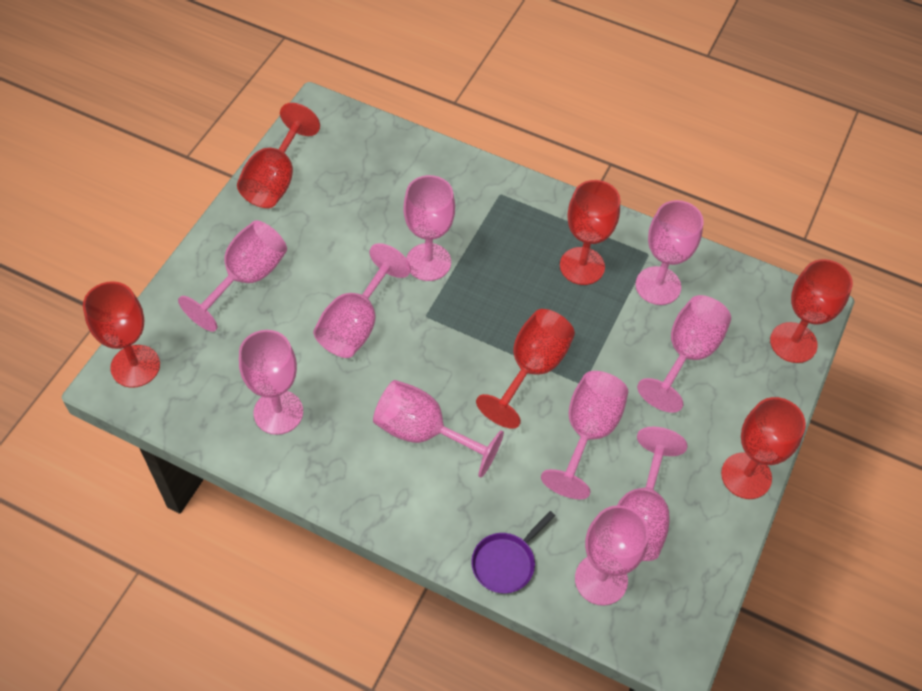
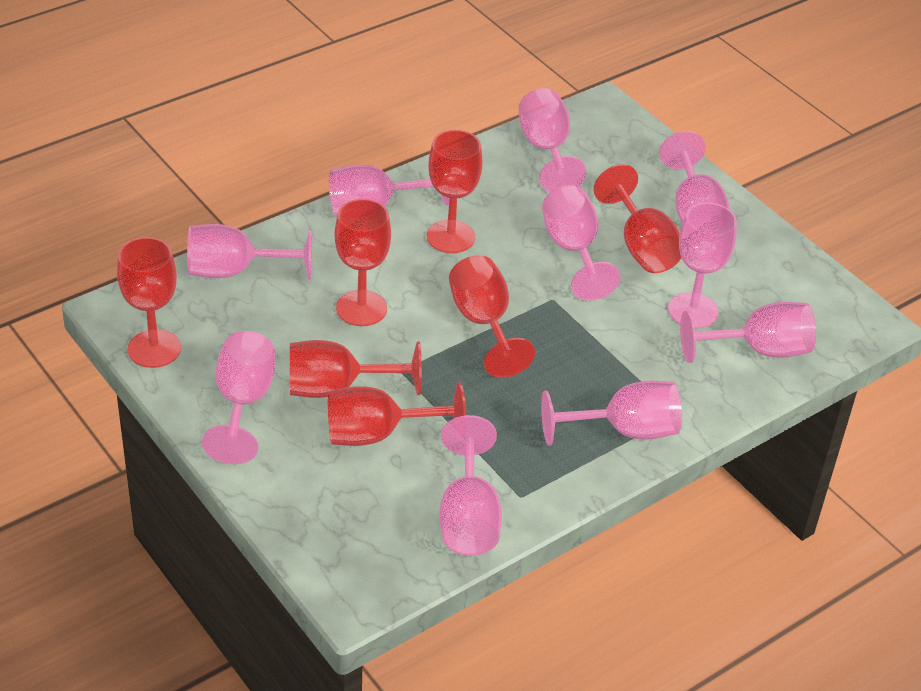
purple pan: 1 -> 0
red goblet: 6 -> 7

